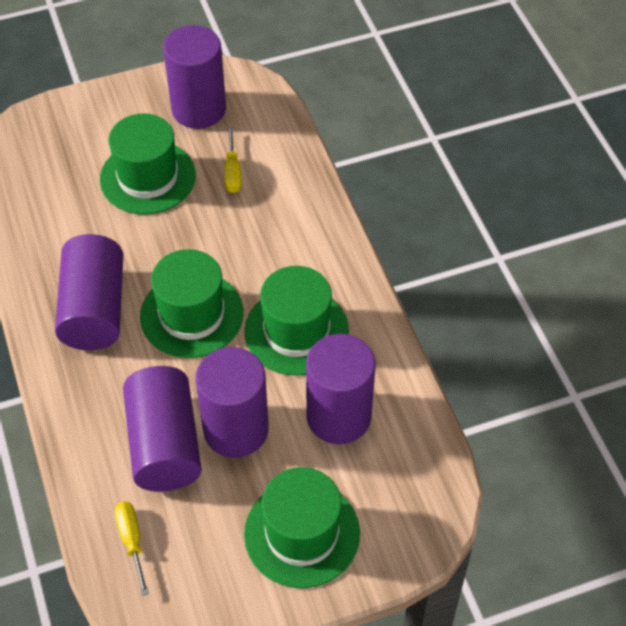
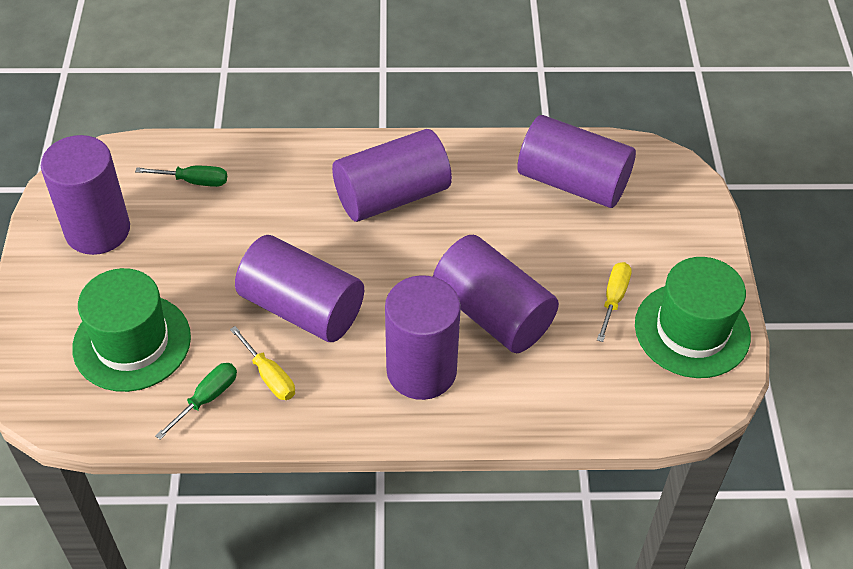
green hat: 4 -> 2
green screwdriver: 0 -> 2
purple cylinder: 5 -> 6

